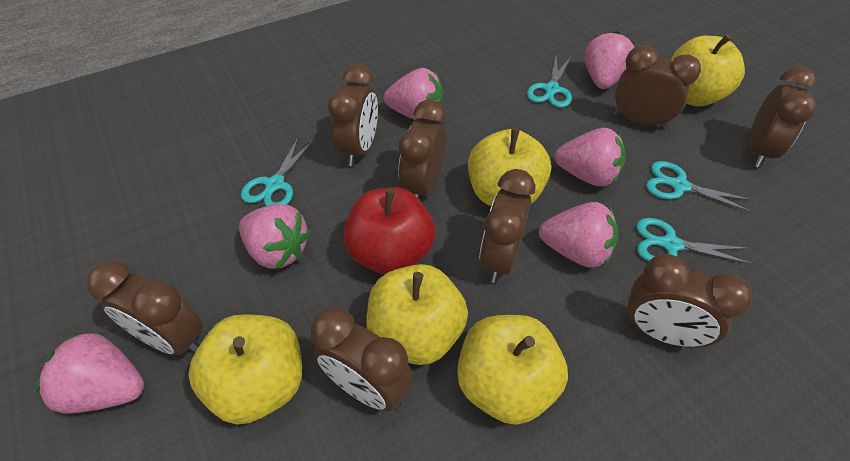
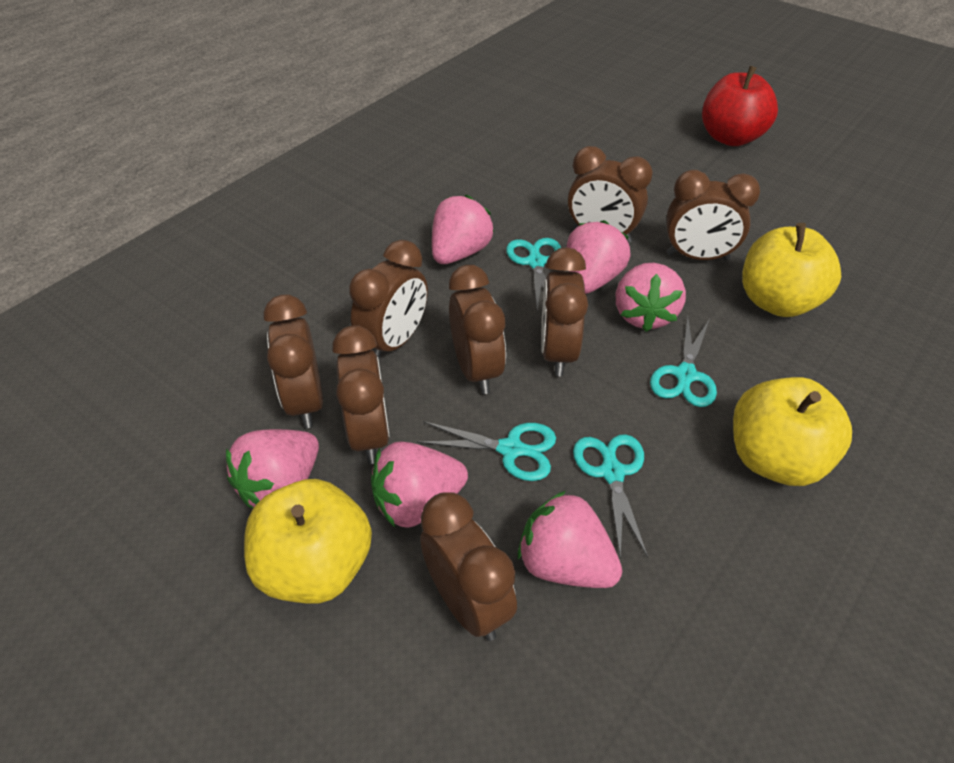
yellow apple: 5 -> 3

